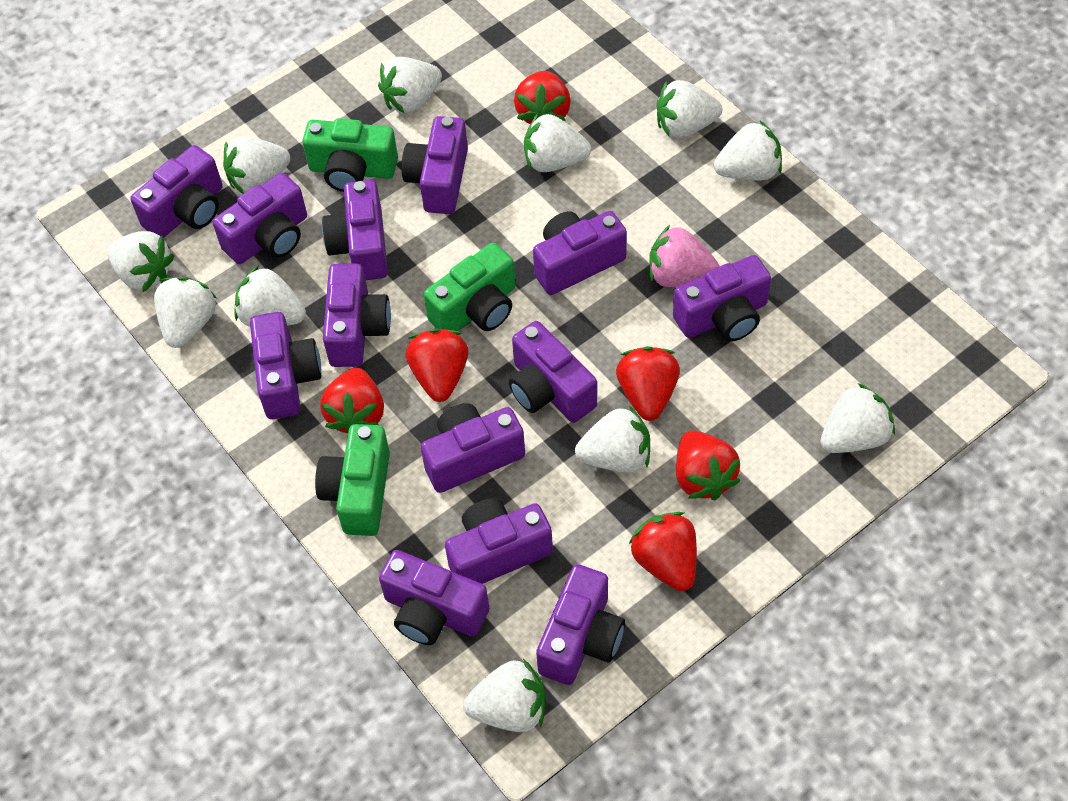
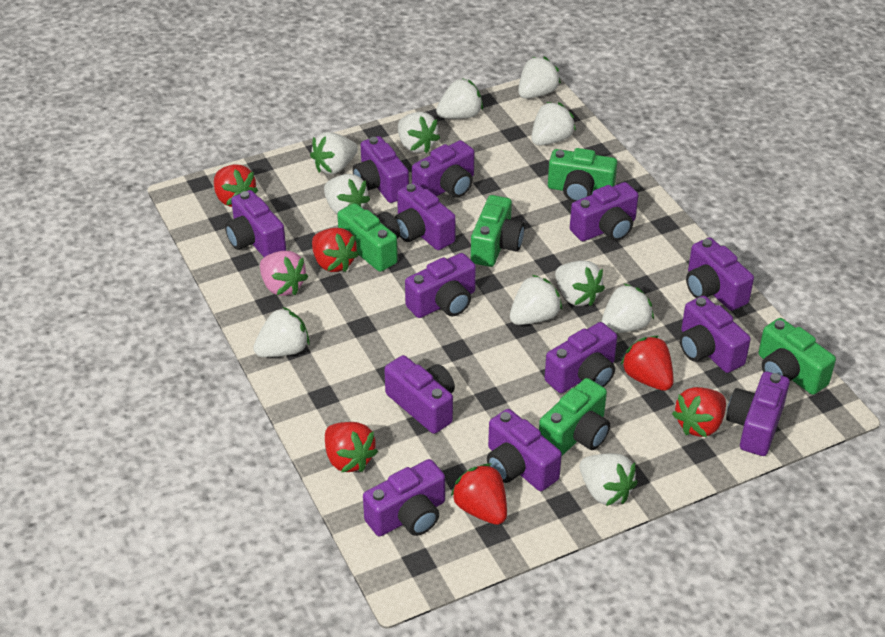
green camera: 3 -> 5

